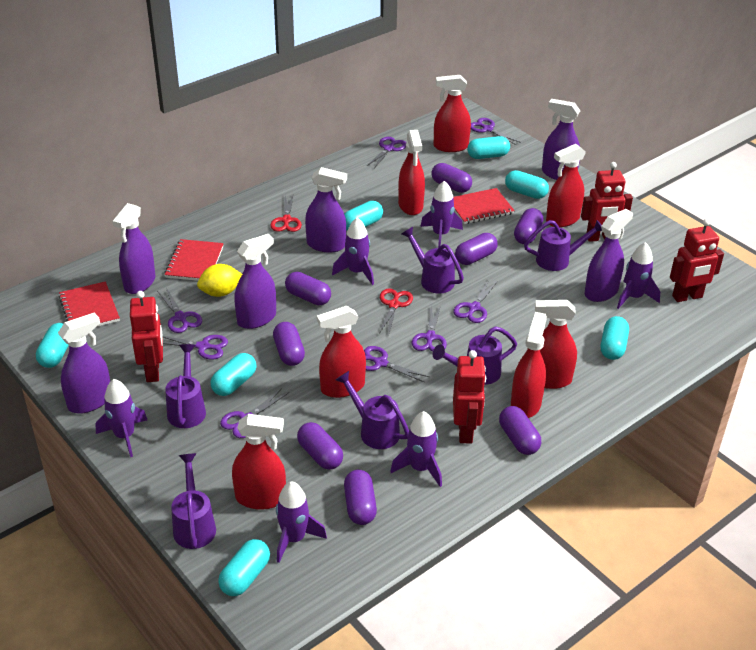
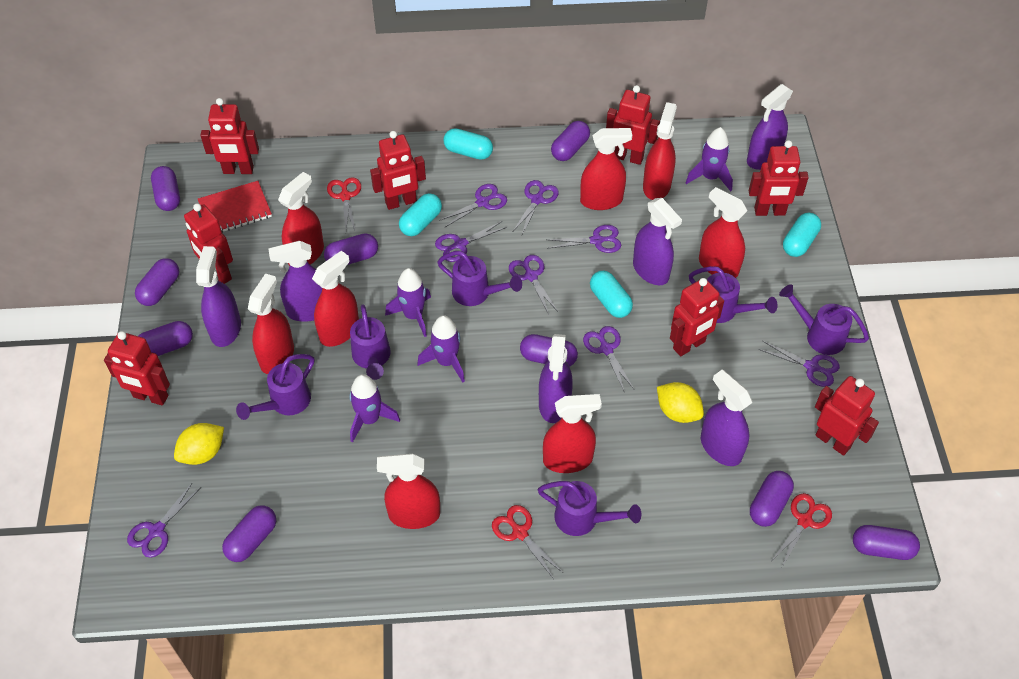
purple capsule: 8 -> 9
purple rocket: 6 -> 4
red notebook: 3 -> 1
red robot: 4 -> 8
red scissors: 2 -> 3
red spray bottle: 7 -> 8
turquoise capsule: 7 -> 4
yellow lemon: 1 -> 2

